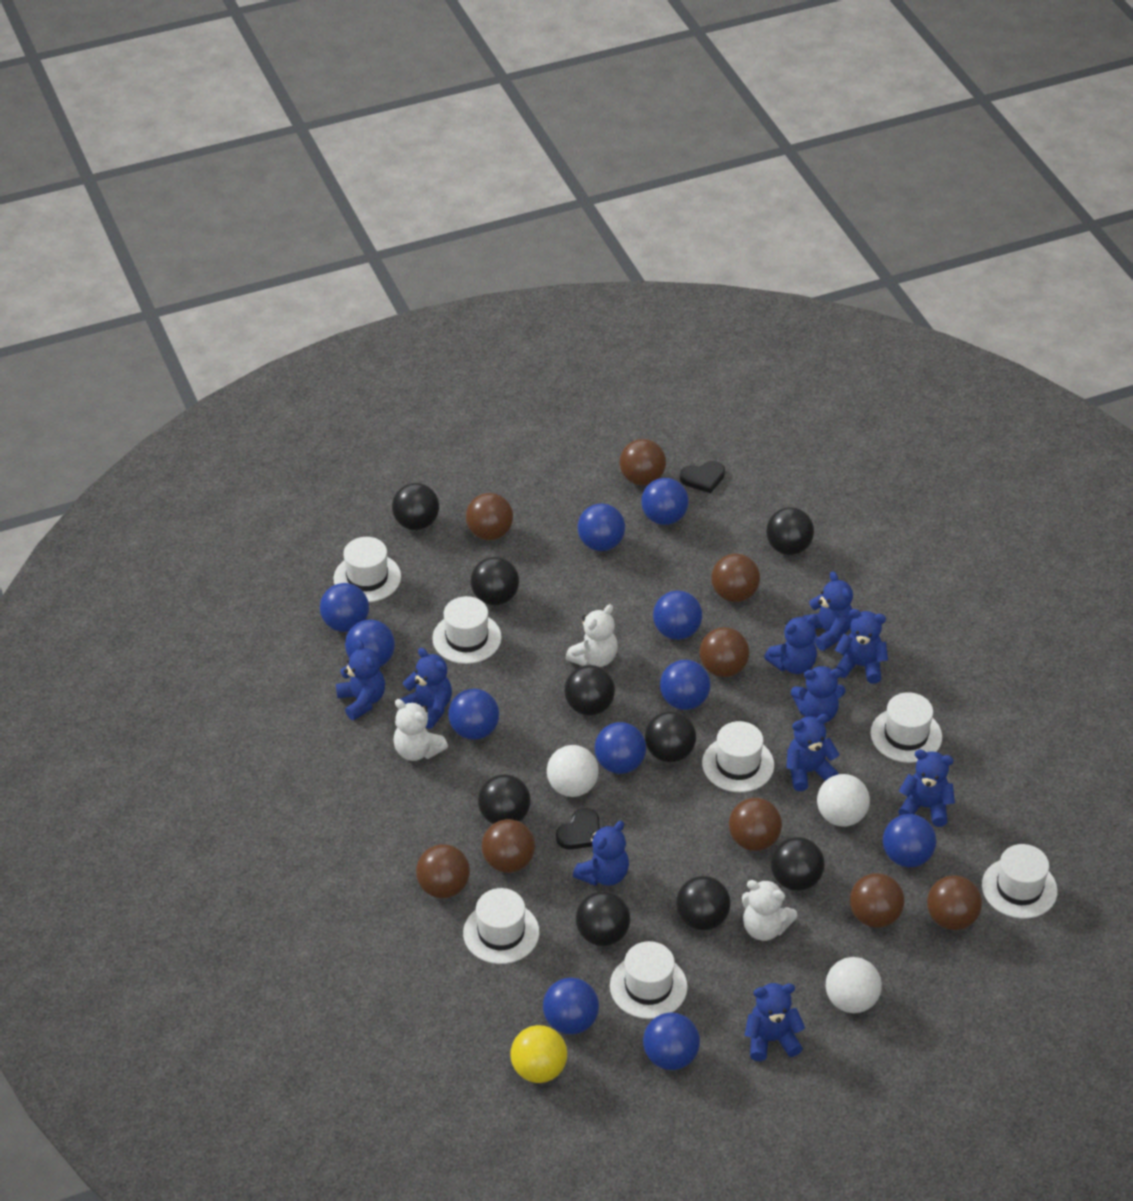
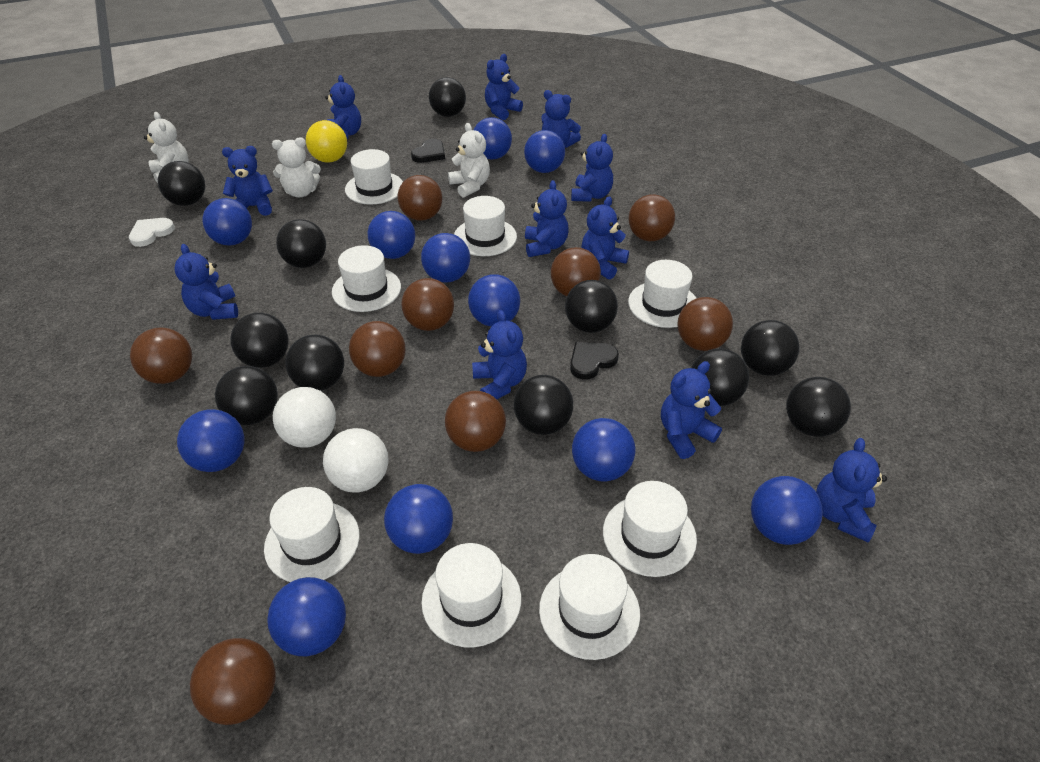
black ball: 9 -> 11
blue teddy bear: 10 -> 11
white ball: 3 -> 2
white hat: 7 -> 8
white heart: 0 -> 1

